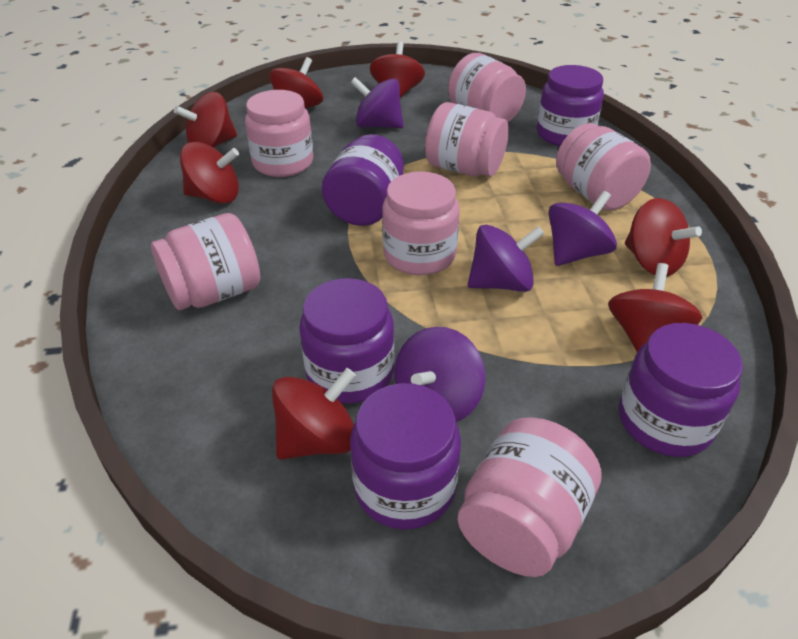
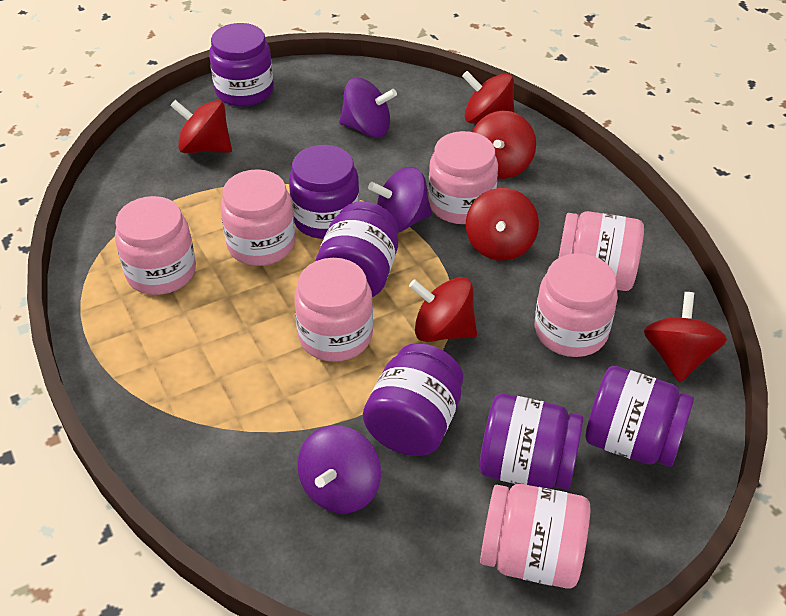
purple jar: 5 -> 6
purple spinning top: 4 -> 3
red spinning top: 7 -> 6

